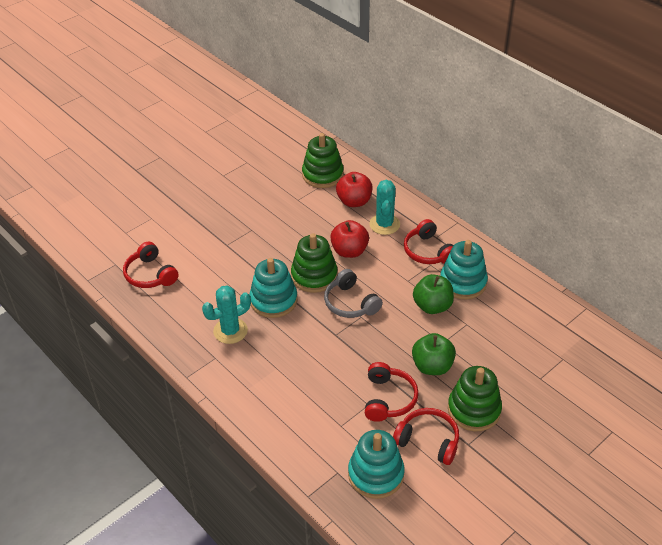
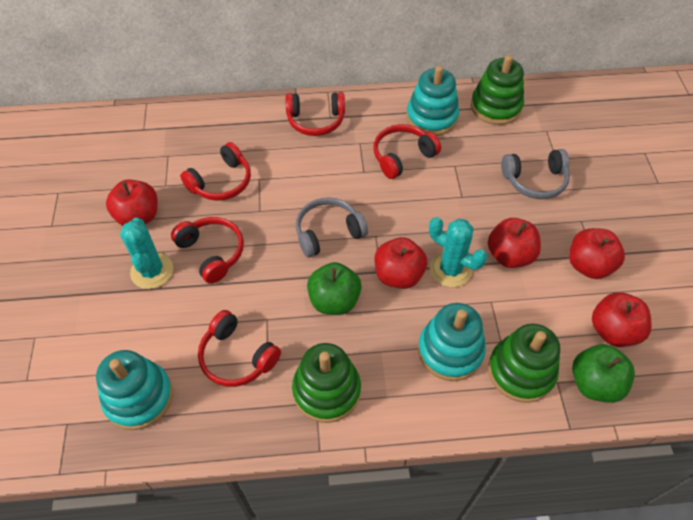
grey headphones: 1 -> 2
red apple: 2 -> 5
red headphones: 4 -> 5

